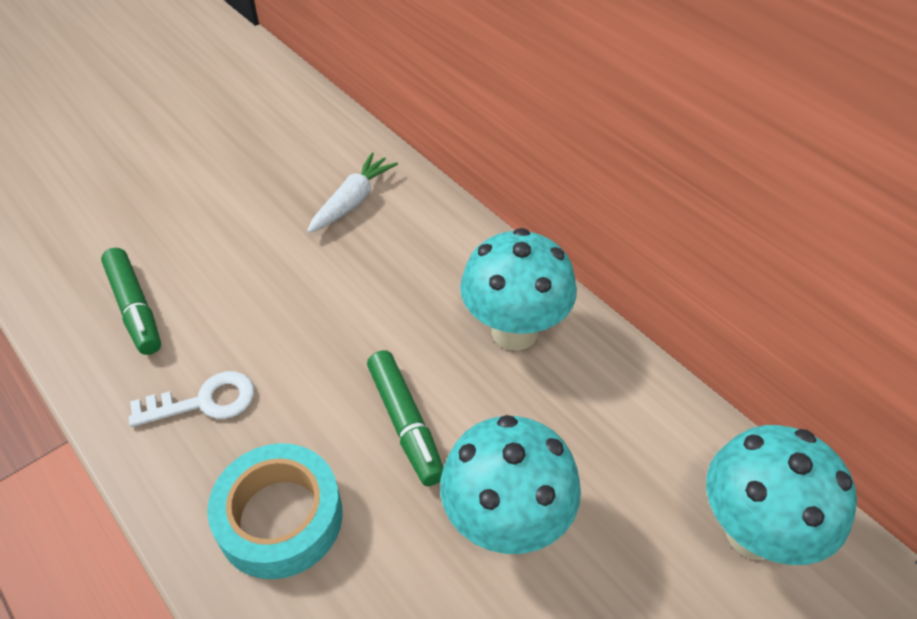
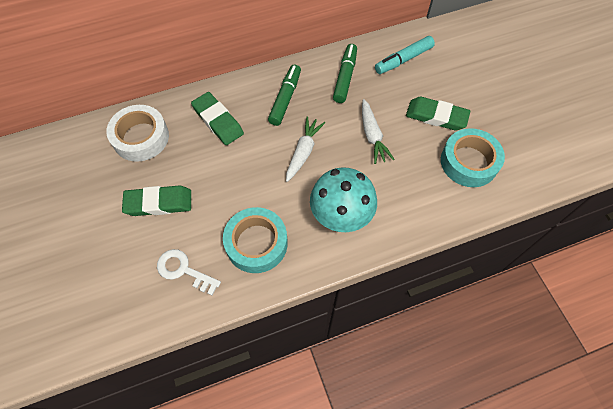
green eraser: 0 -> 3
turquoise marker: 0 -> 1
turquoise mushroom: 3 -> 1
turquoise tape: 1 -> 2
white carrot: 1 -> 2
white tape: 0 -> 1

